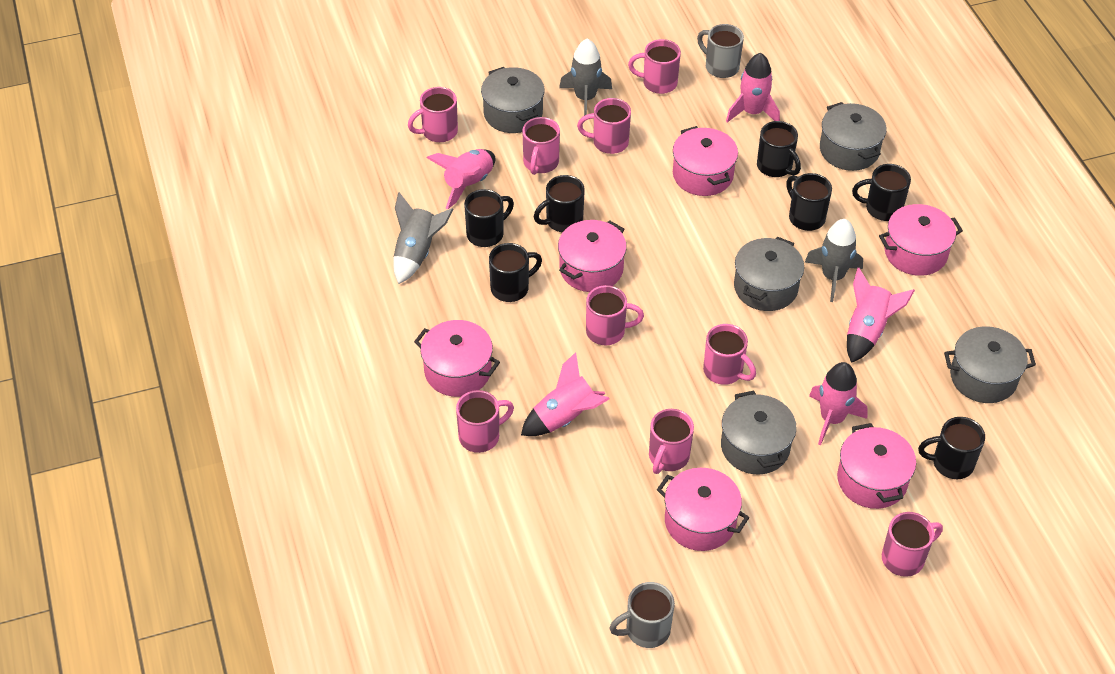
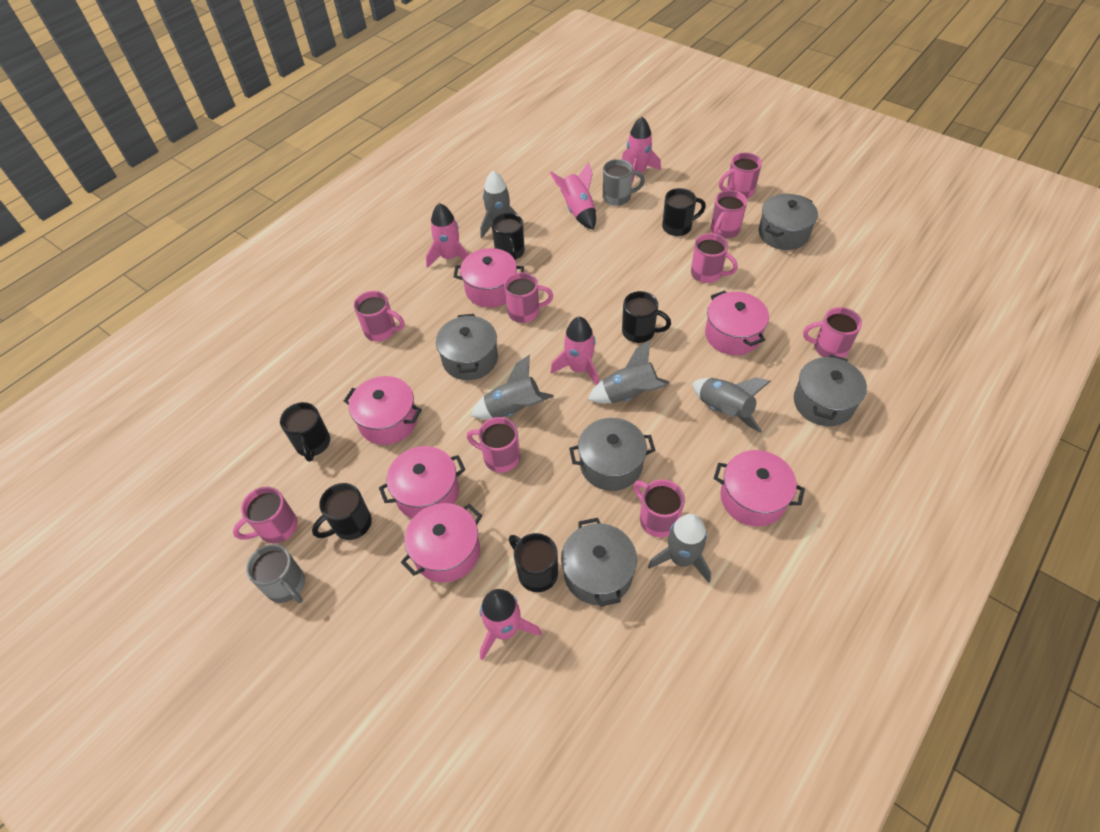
black mug: 7 -> 6
grey rocket: 3 -> 5

